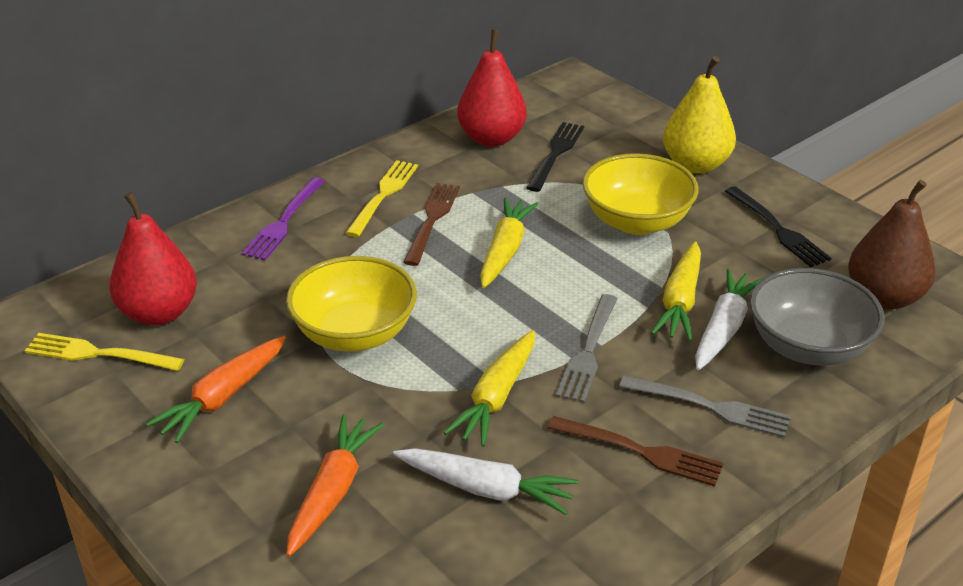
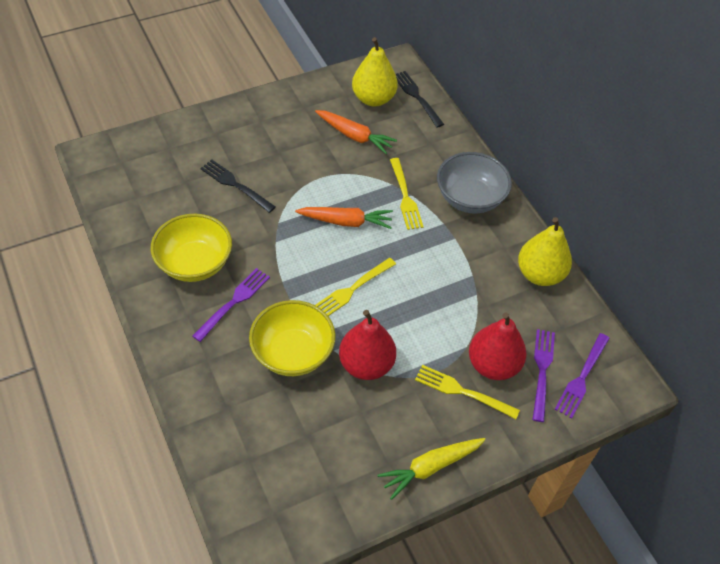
brown fork: 2 -> 0
brown pear: 1 -> 0
grey fork: 2 -> 0
purple fork: 1 -> 3
white carrot: 2 -> 0
yellow carrot: 3 -> 1
yellow fork: 2 -> 3
yellow pear: 1 -> 2

